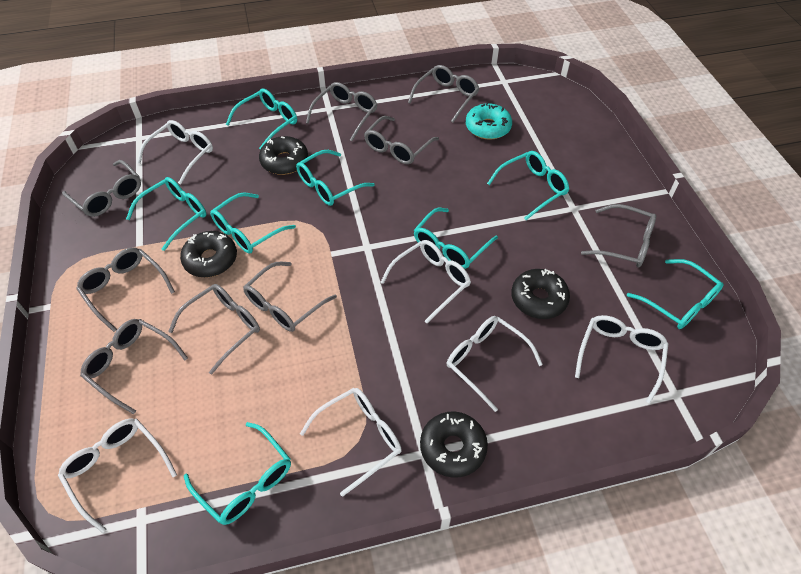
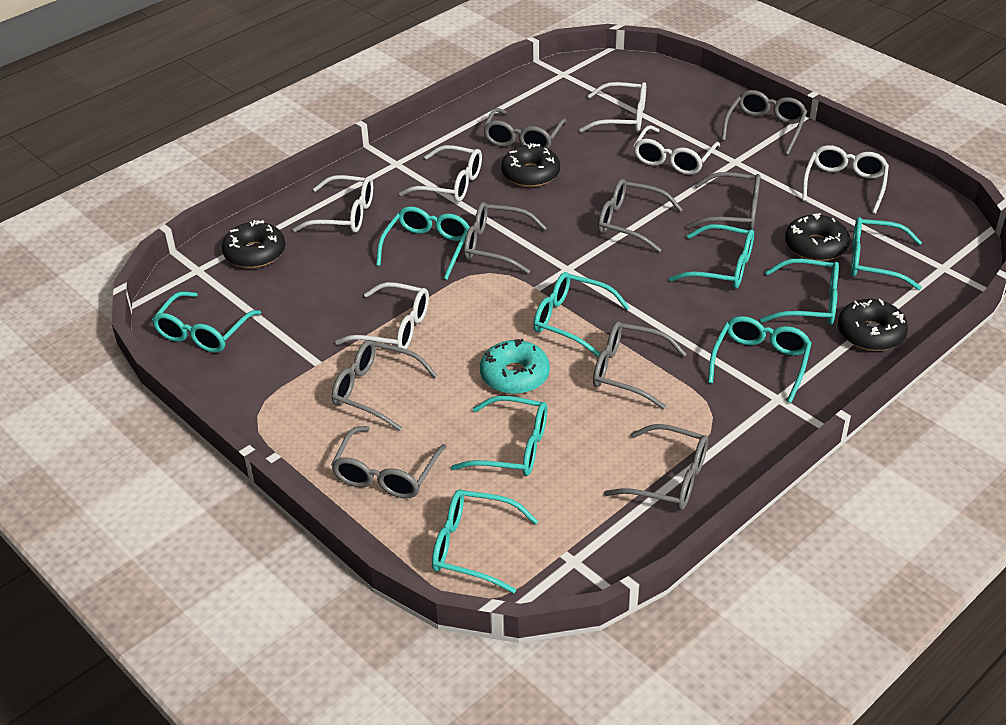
turquoise glasses: 8 -> 9

